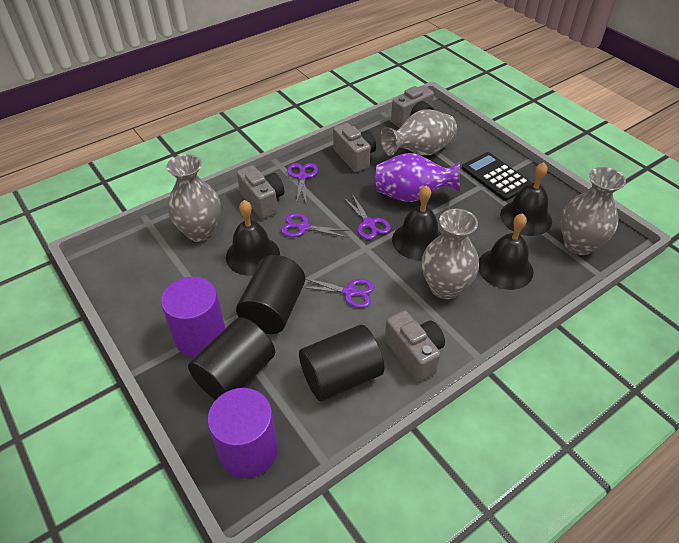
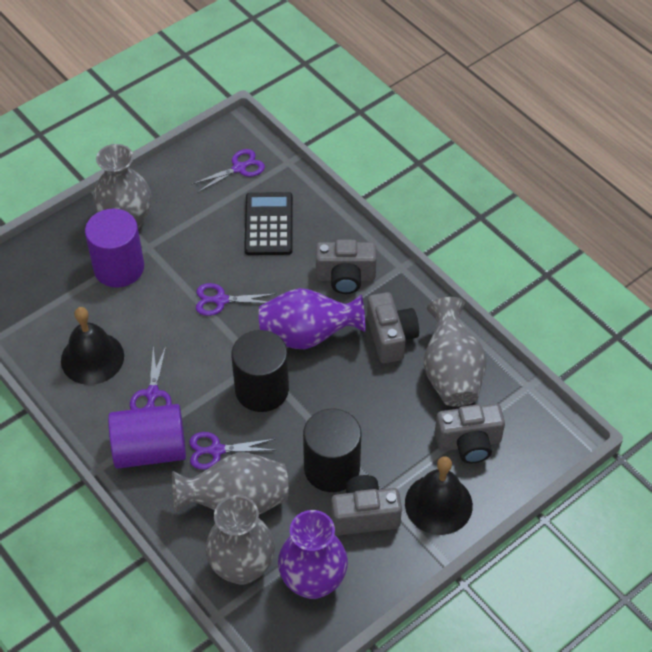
black bell: 4 -> 2
black cylinder: 3 -> 2
purple vase: 1 -> 2

